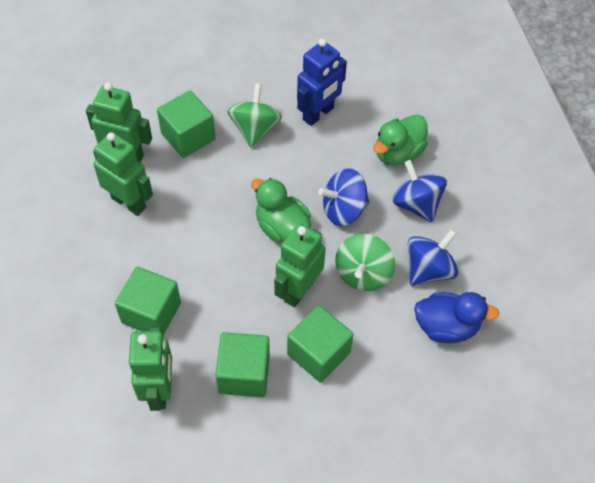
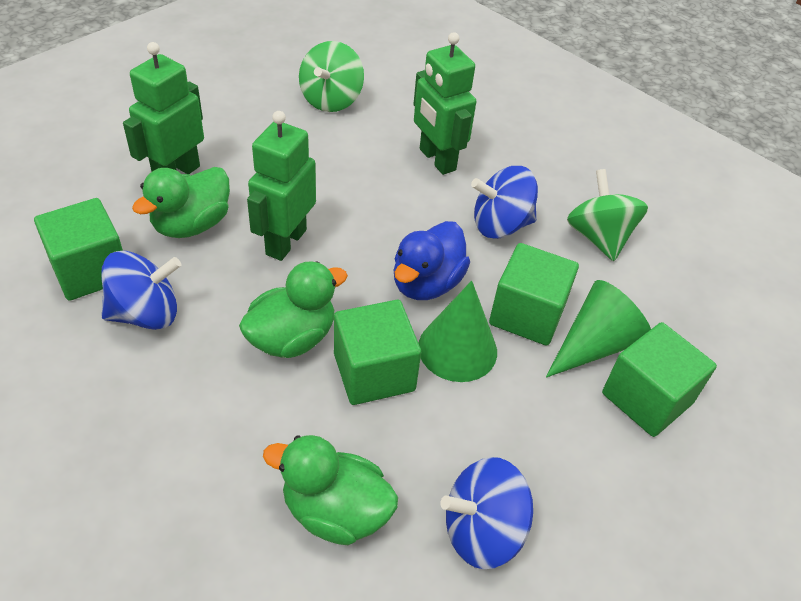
blue robot: 1 -> 0
green cone: 0 -> 2
green duck: 2 -> 3
green robot: 4 -> 3

